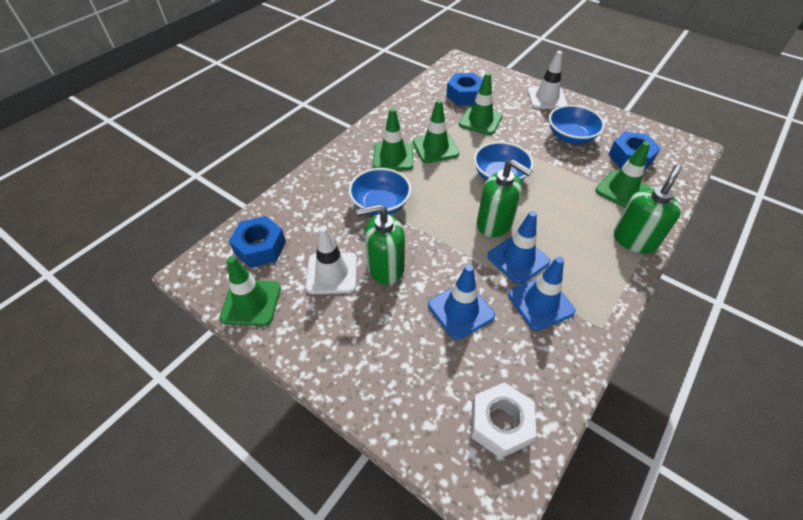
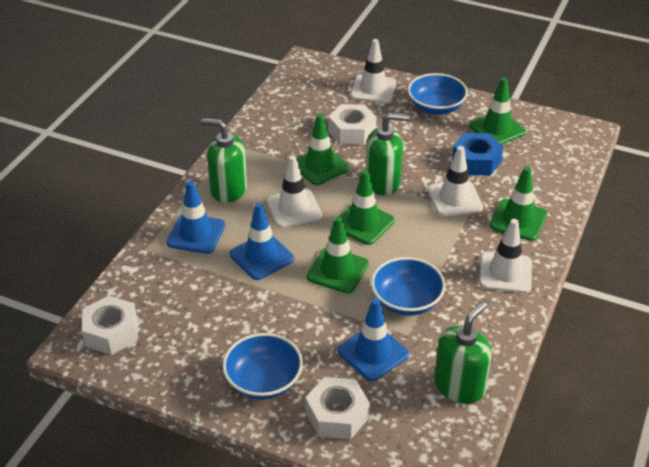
blue nut: 3 -> 1
white nut: 1 -> 3
white traffic cone: 2 -> 4

